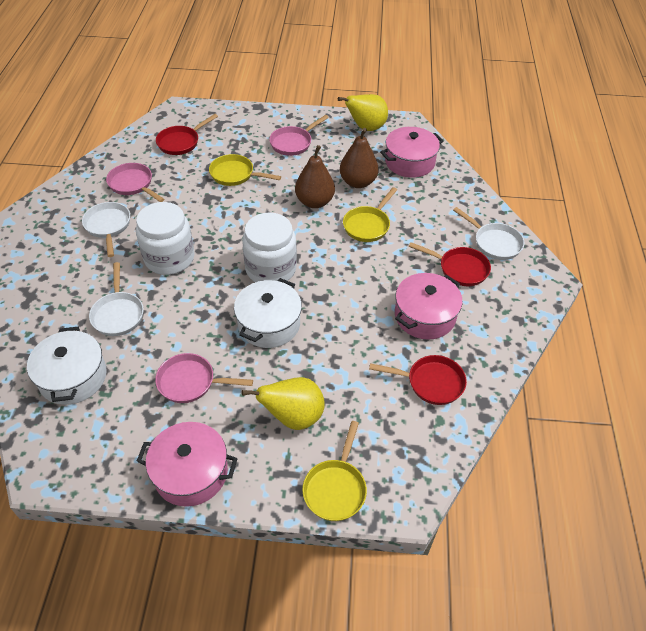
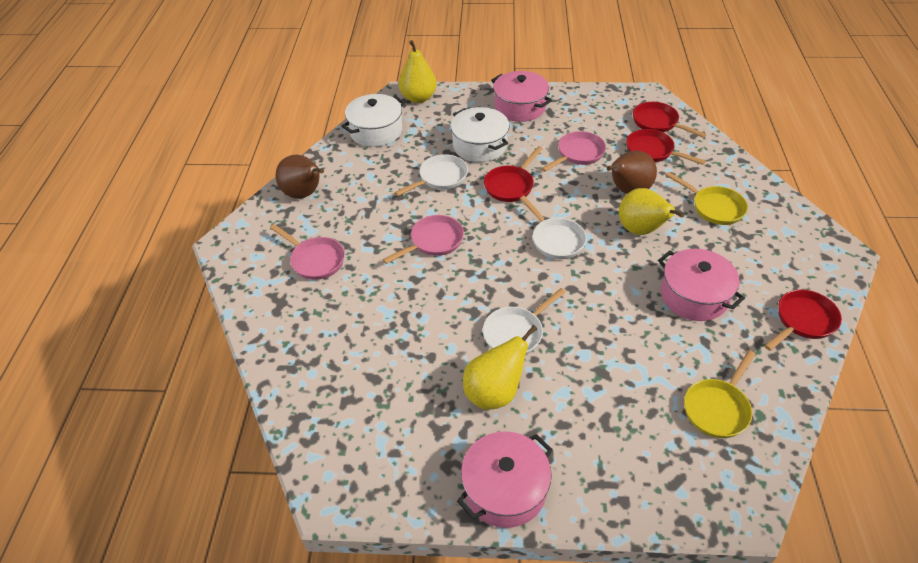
red pan: 3 -> 4
white jar: 2 -> 0
yellow pan: 3 -> 2
yellow pear: 2 -> 3

